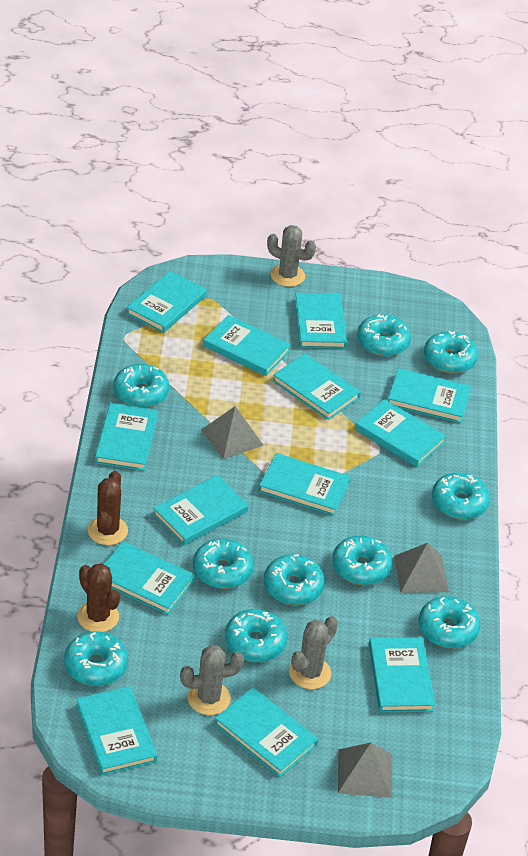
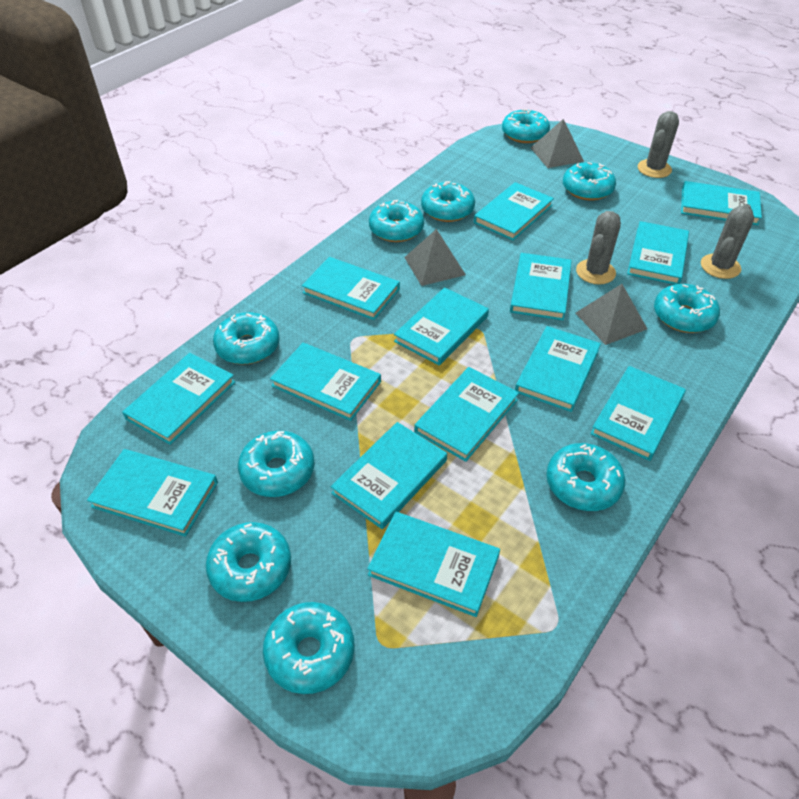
brown cactus: 2 -> 0
turquoise book: 13 -> 14

